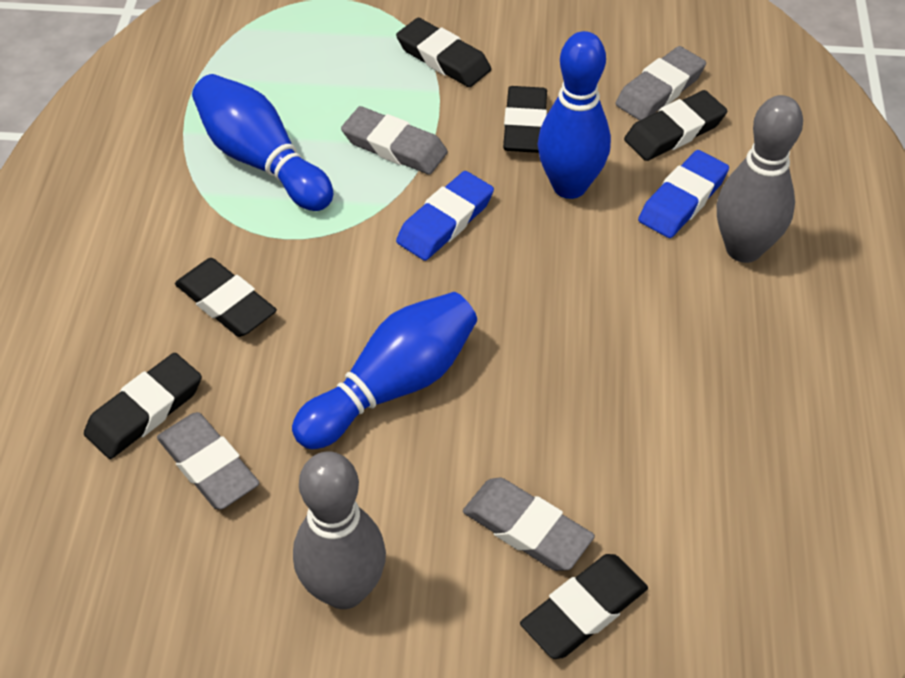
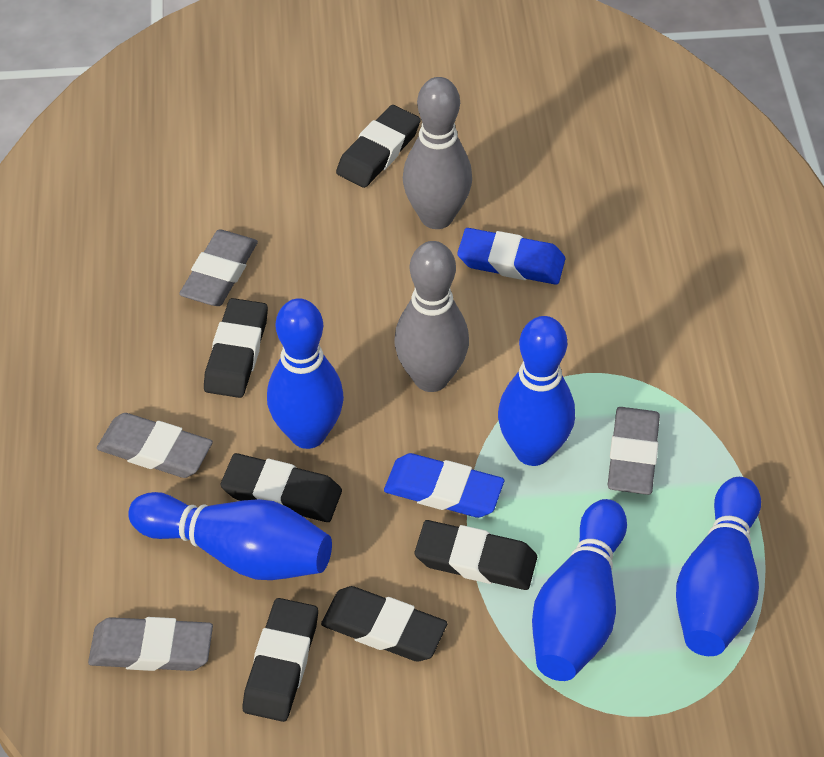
blue bowling pin: 3 -> 5

